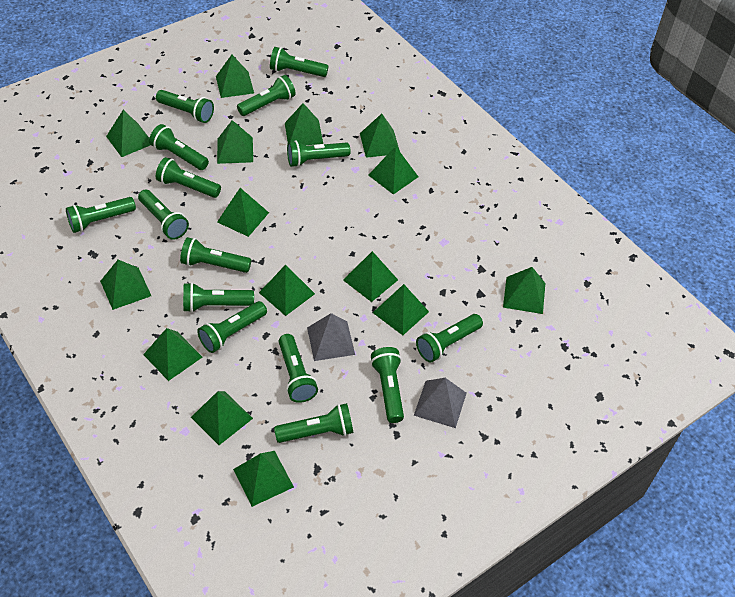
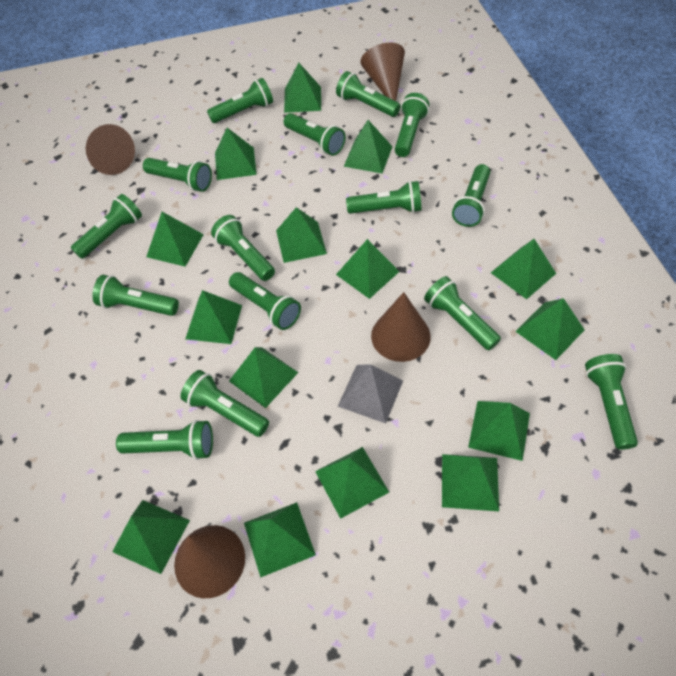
brown cone: 0 -> 4
grey pyramid: 2 -> 1

